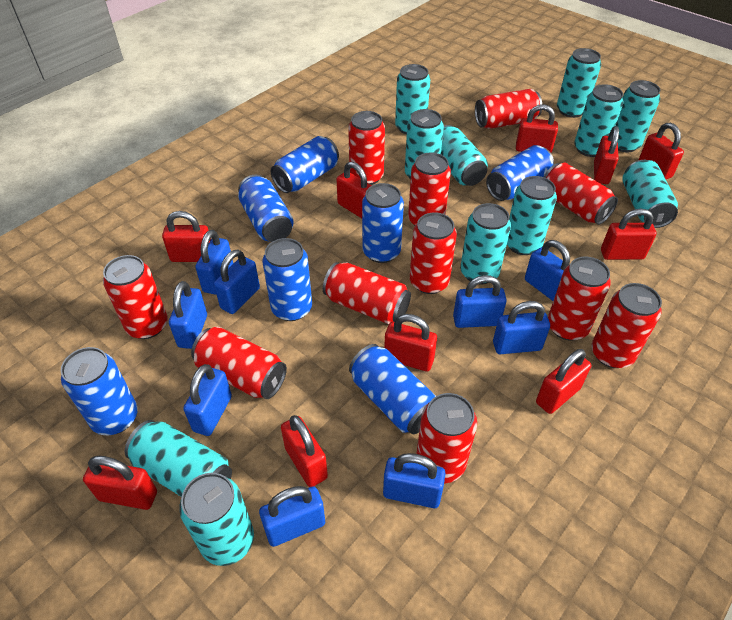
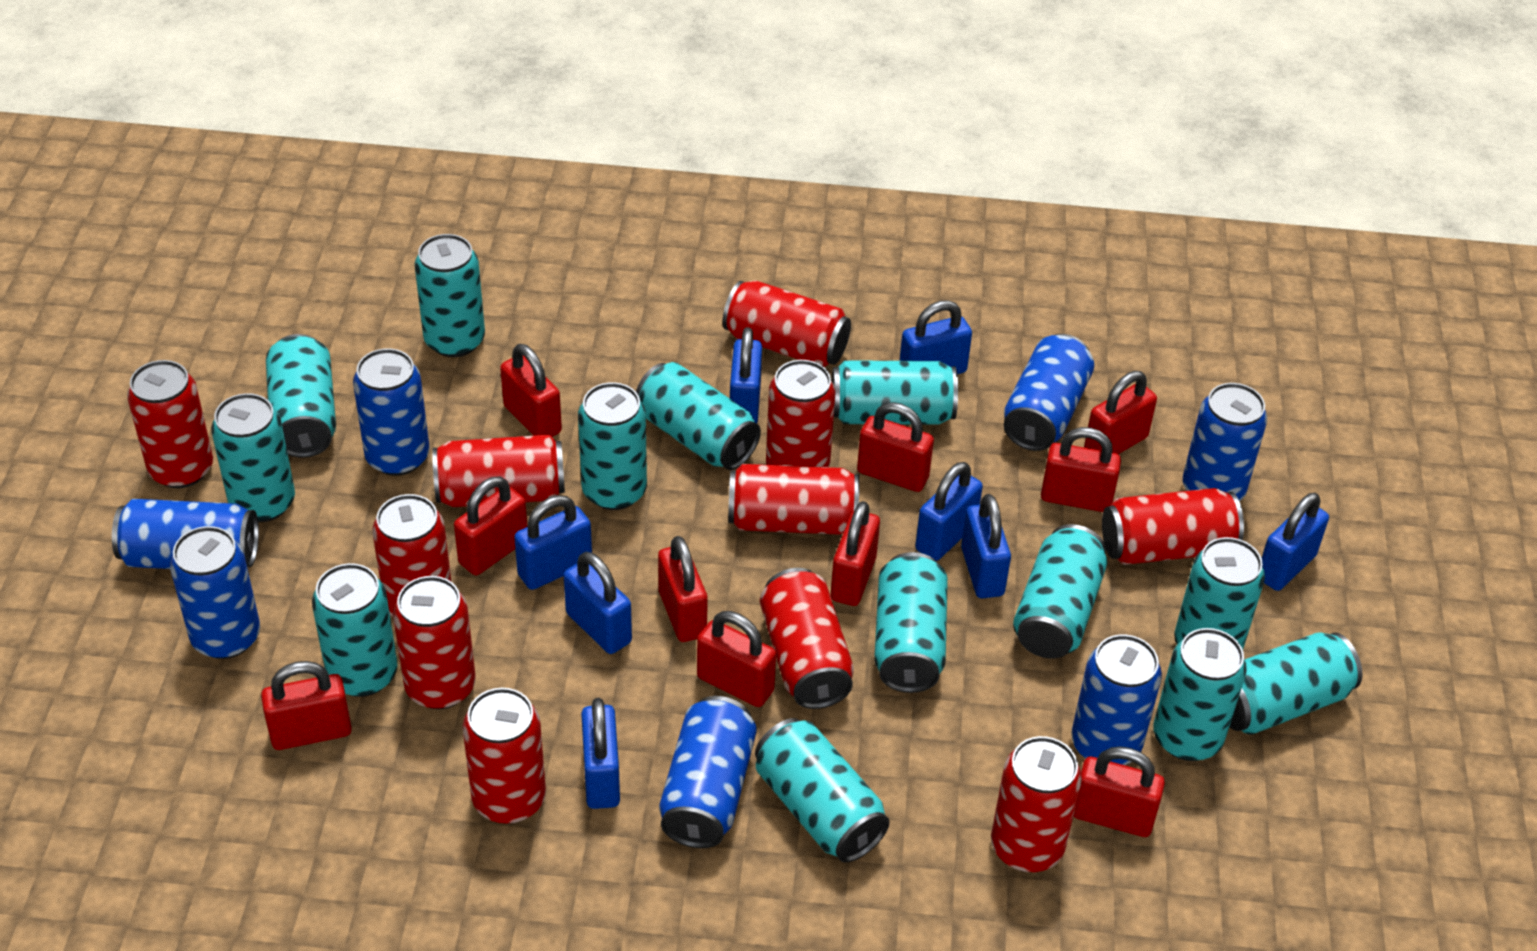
blue padlock: 9 -> 8
turquoise can: 11 -> 13

